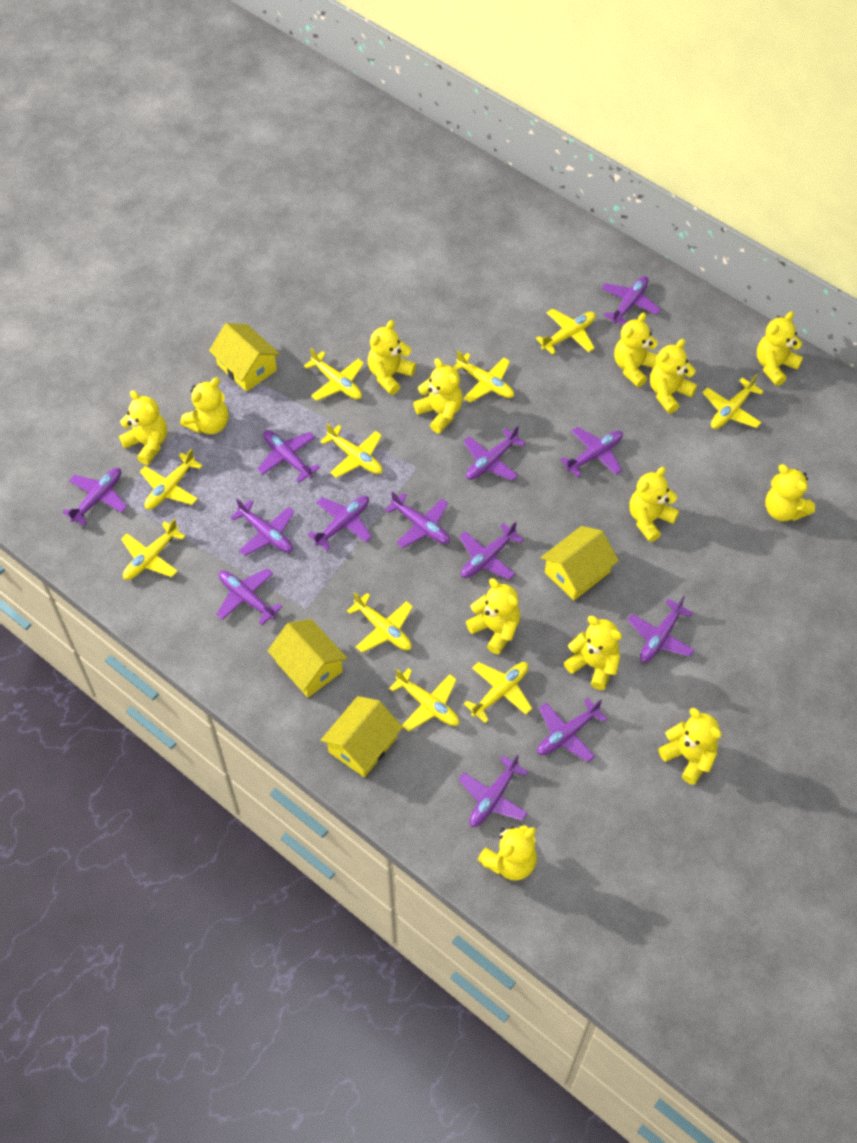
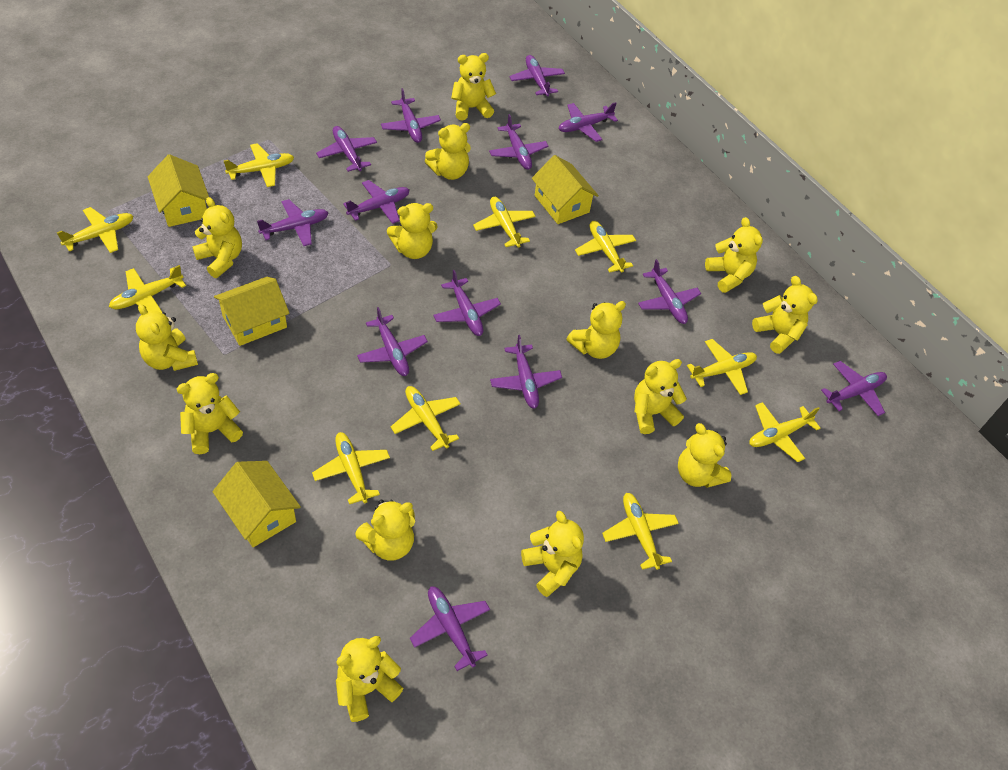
yellow teddy bear: 13 -> 14

